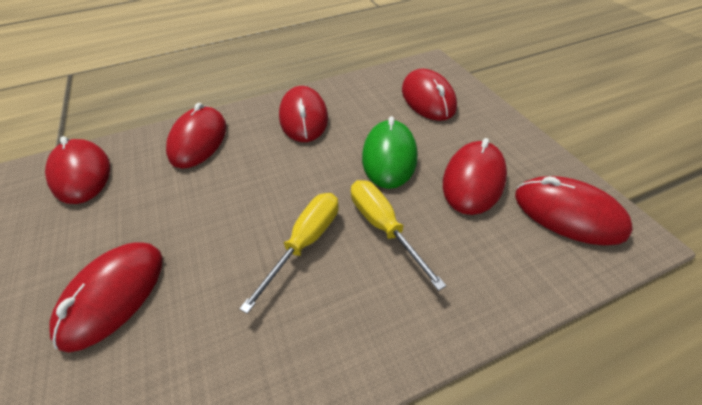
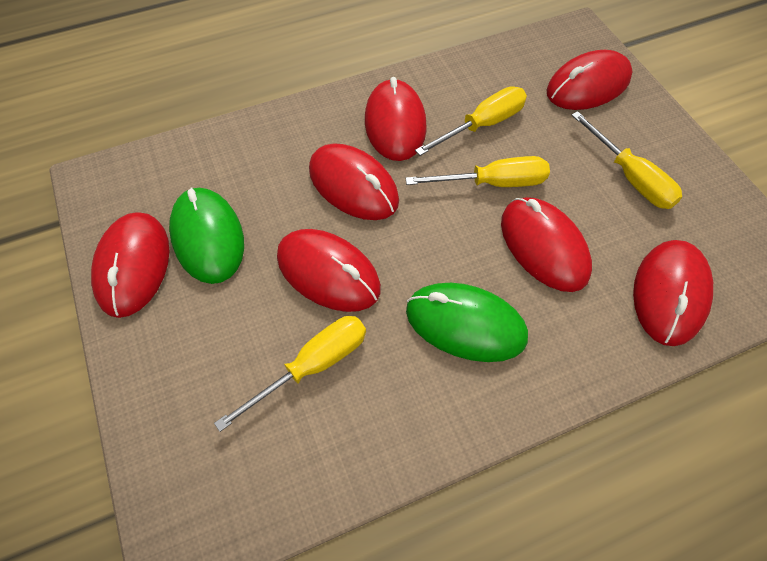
green mouse: 1 -> 2
yellow screwdriver: 2 -> 4

